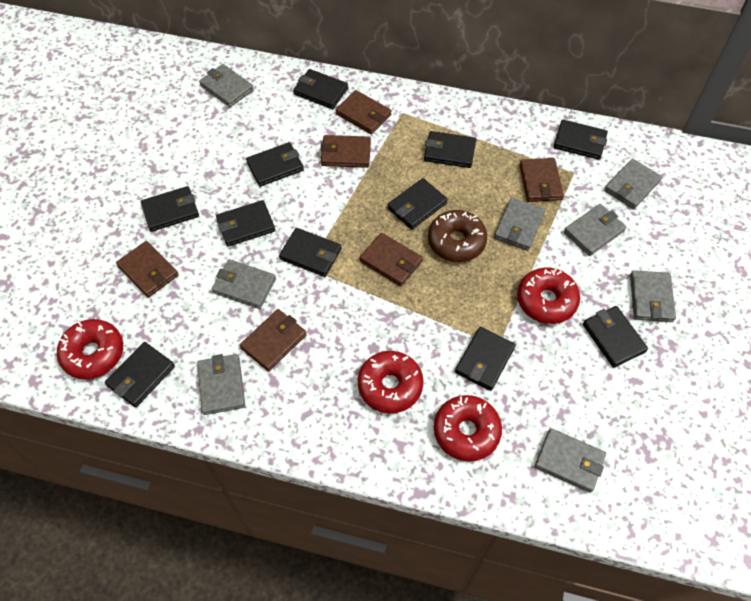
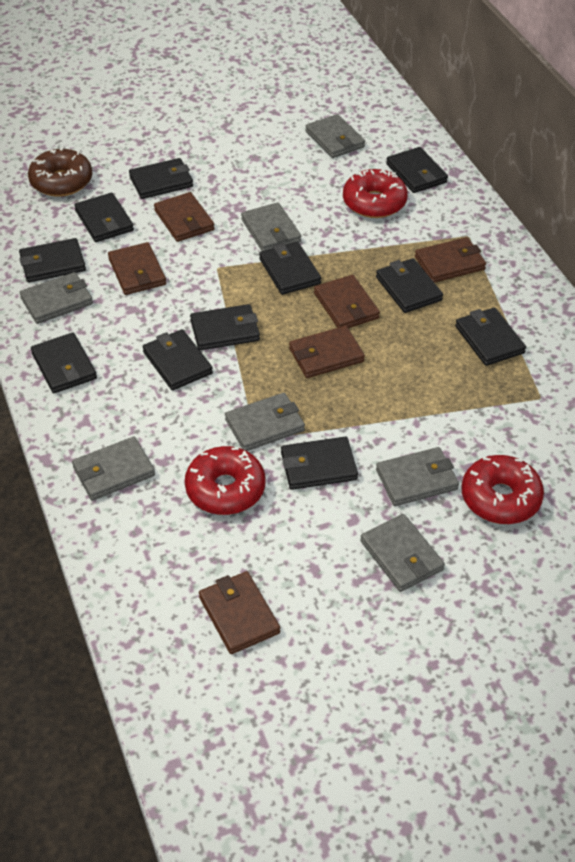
grey wallet: 8 -> 7
red donut: 4 -> 3

